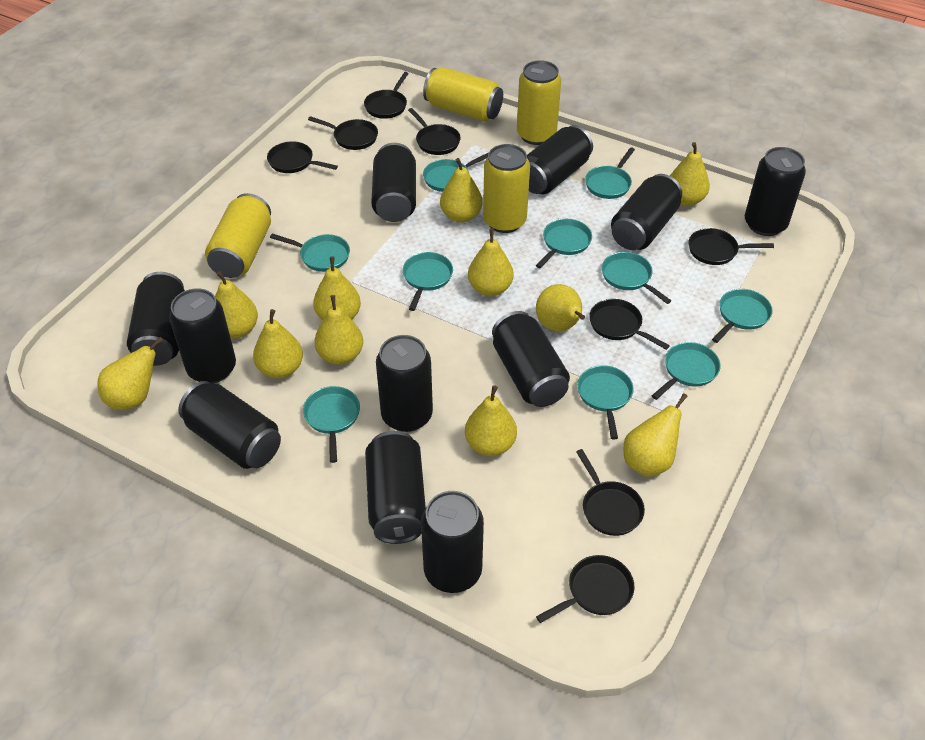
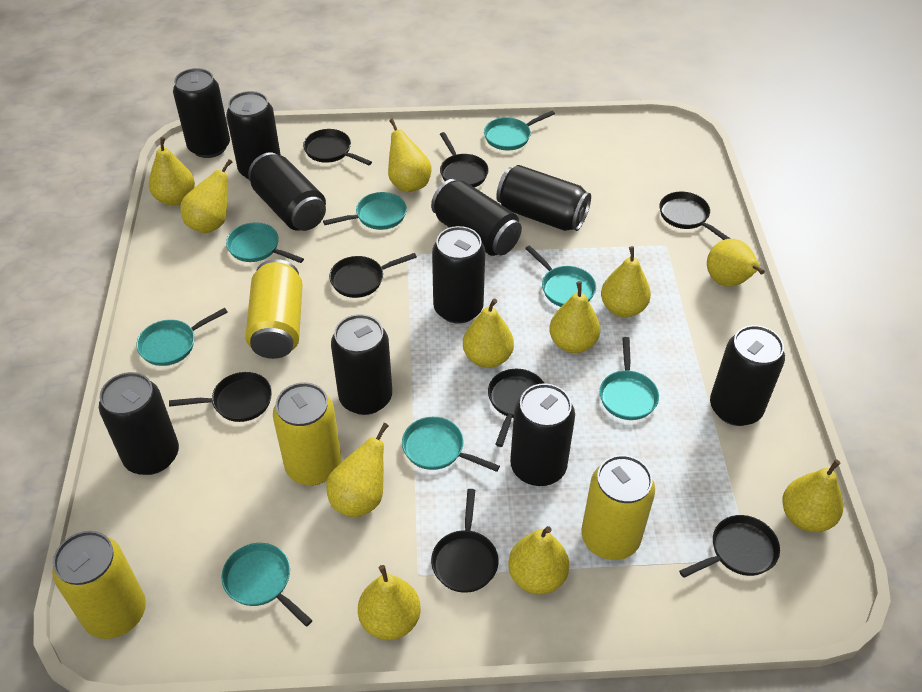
black can: 11 -> 10
turquoise pan: 10 -> 8

